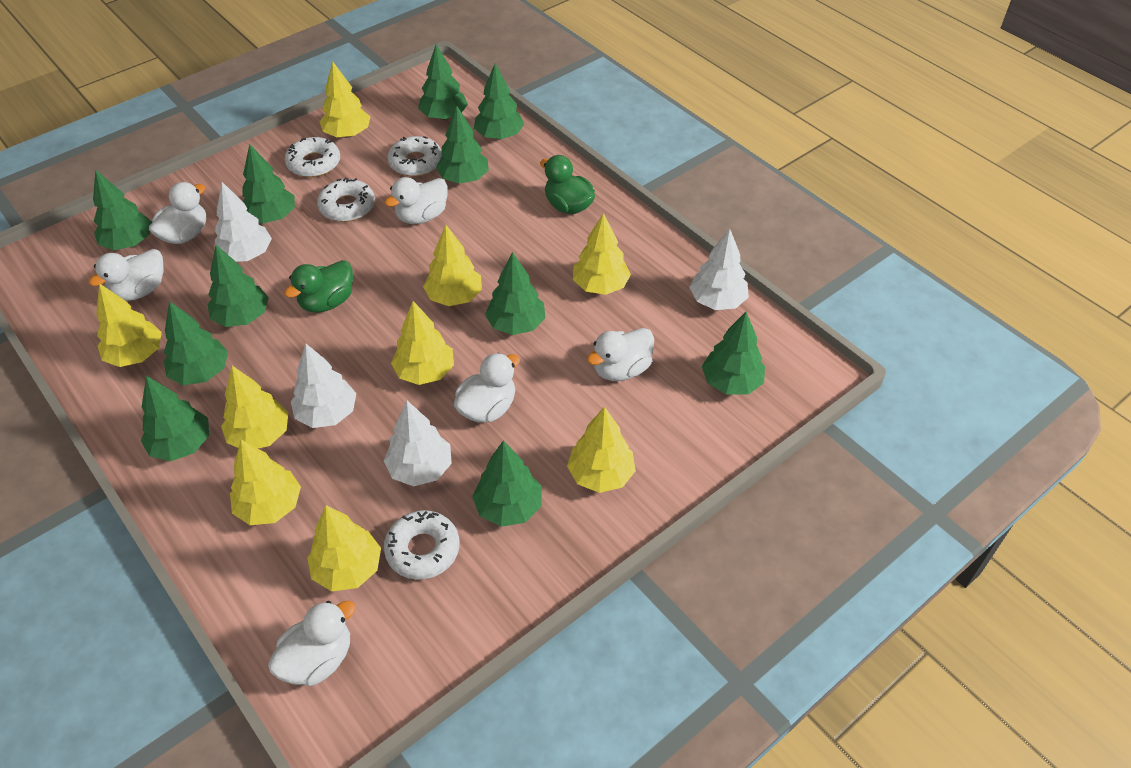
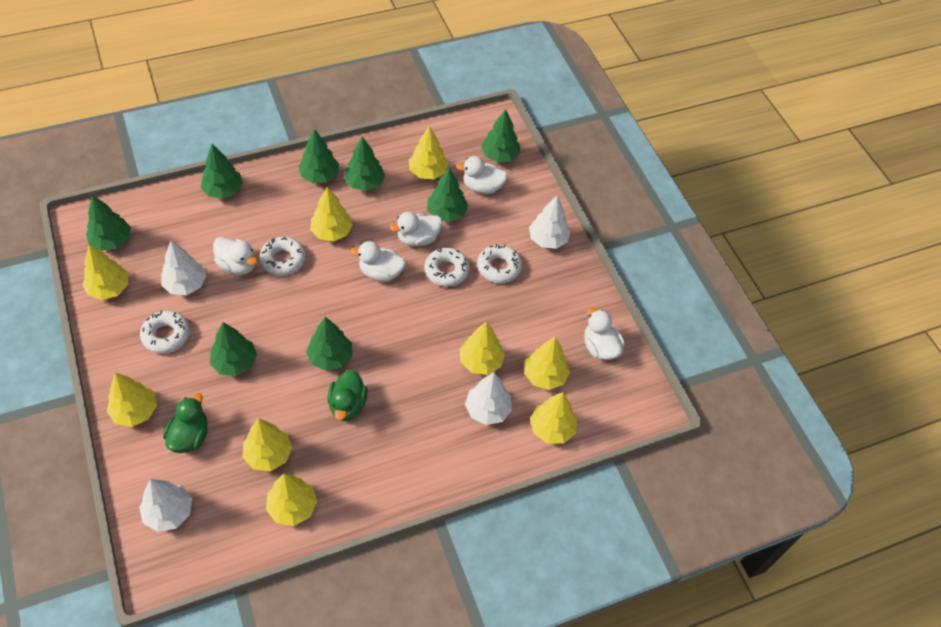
green tree: 11 -> 8
white duck: 6 -> 5

